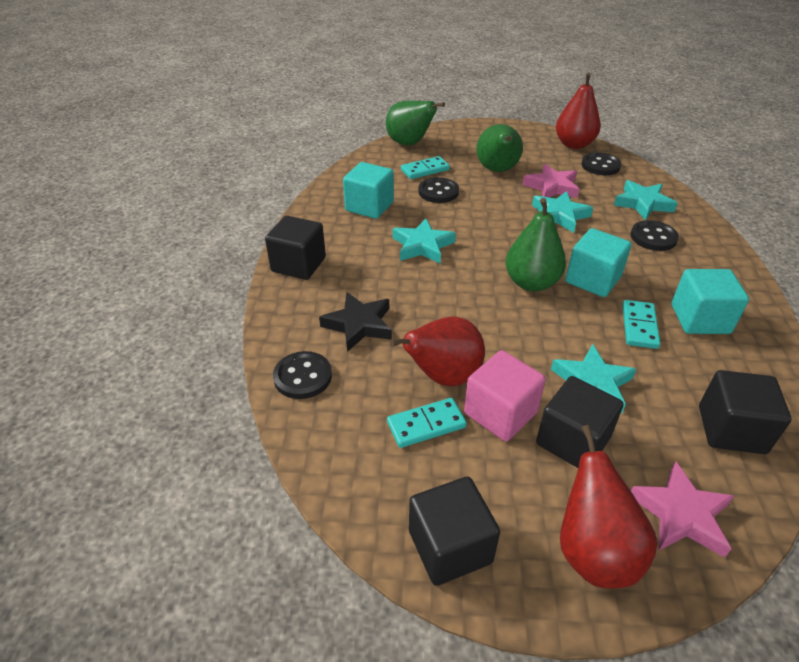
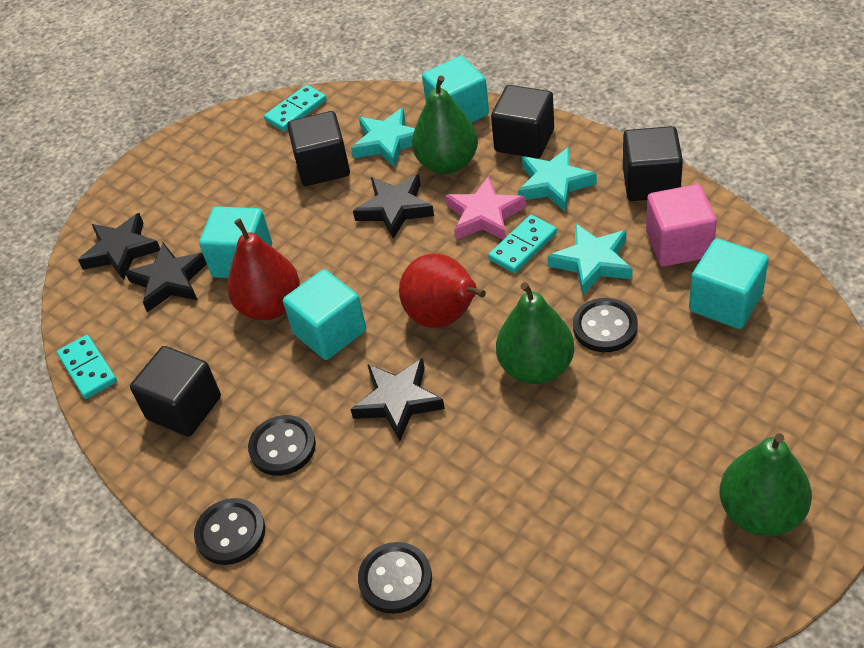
black star: 1 -> 4
pink star: 2 -> 1
red pear: 3 -> 2
turquoise cube: 3 -> 4
turquoise star: 4 -> 3

